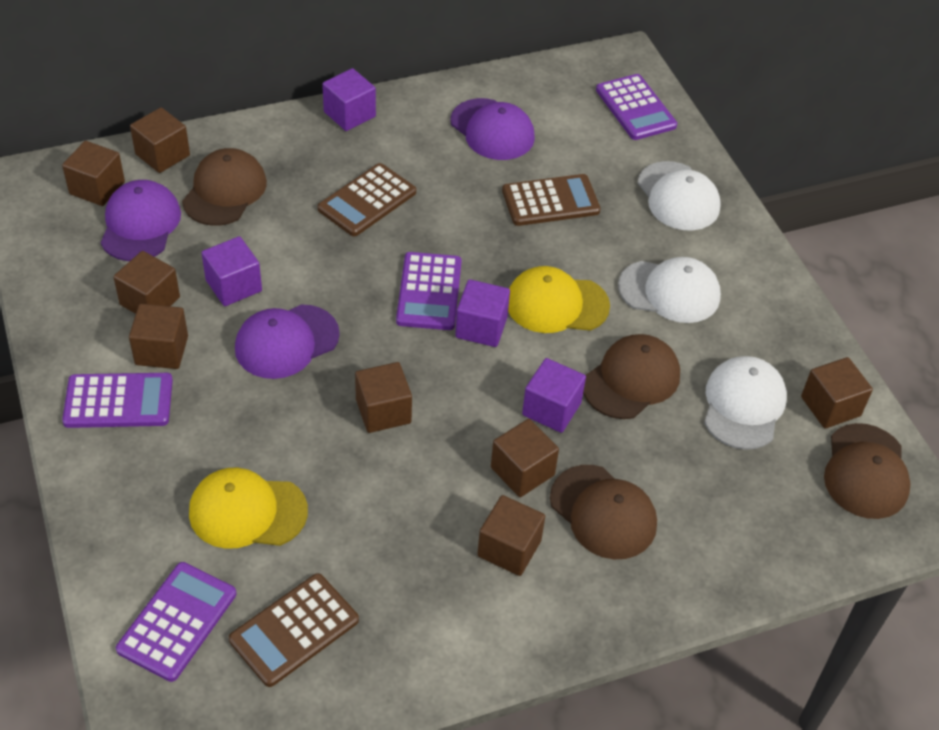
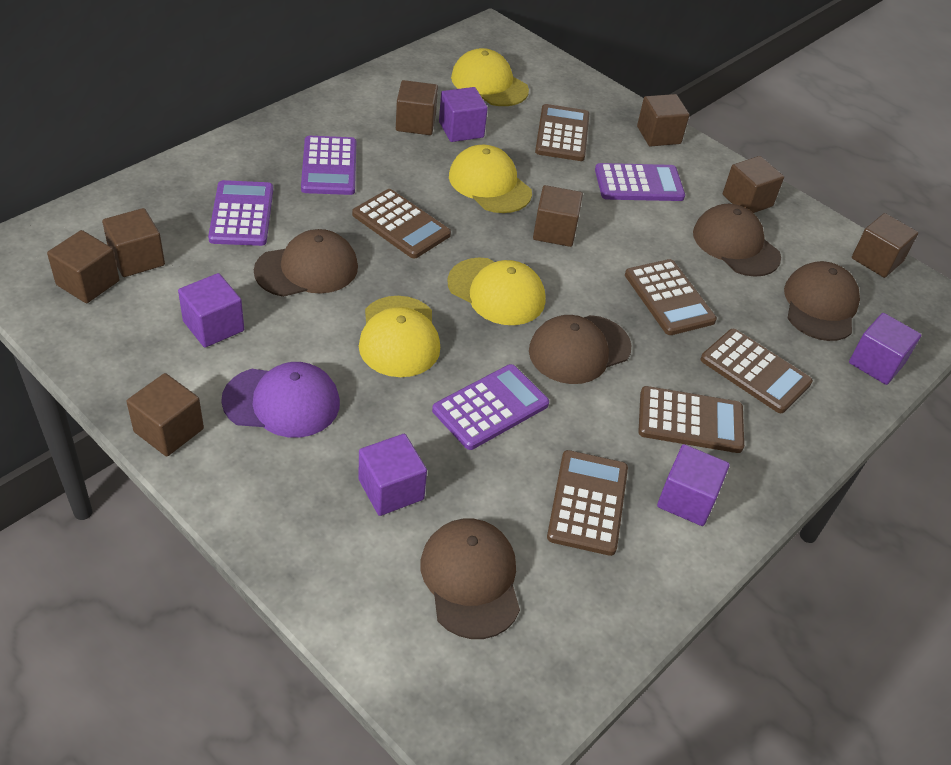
brown calculator: 3 -> 6
brown cap: 4 -> 5
purple cap: 3 -> 1
purple cube: 4 -> 5
white cap: 3 -> 0
yellow cap: 2 -> 4

